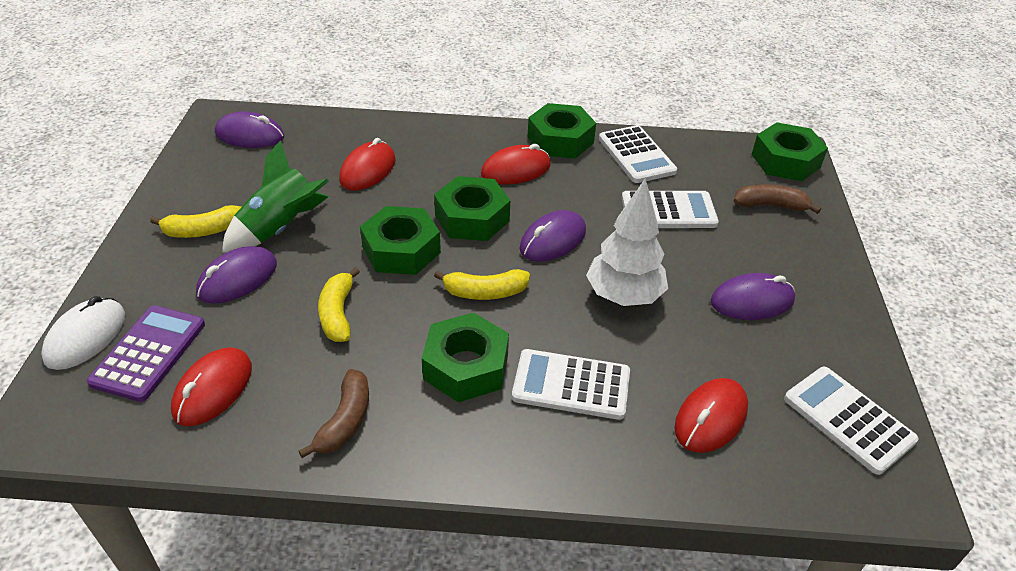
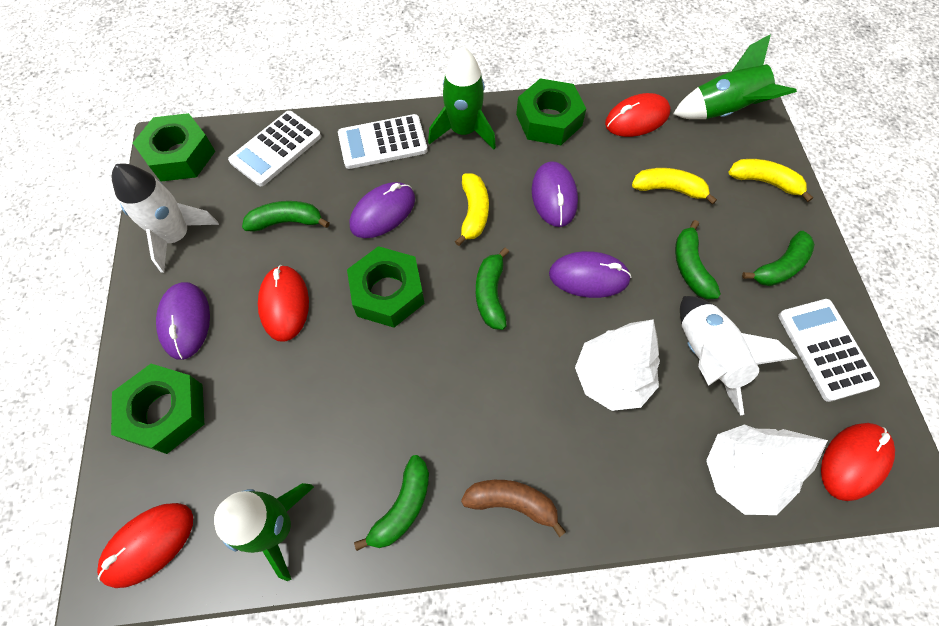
brown banana: 2 -> 1
green banana: 0 -> 5
green nut: 5 -> 4
green rocket: 1 -> 3
purple calculator: 1 -> 0
white calculator: 4 -> 3
white mouse: 1 -> 0
white rocket: 0 -> 2
white tree: 1 -> 2

